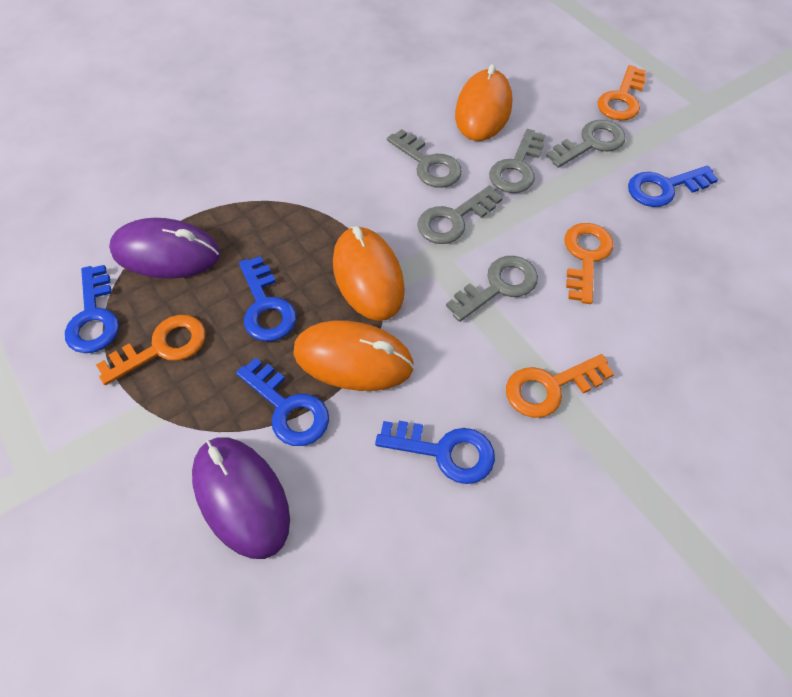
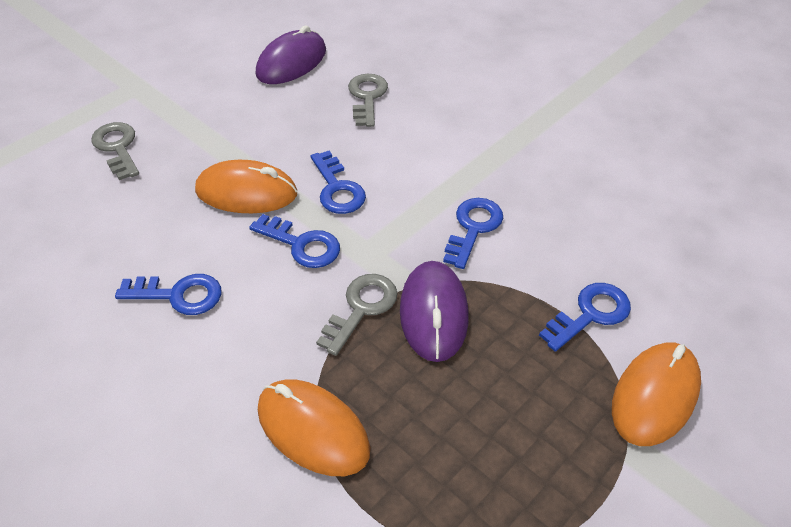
grey key: 5 -> 3
orange key: 4 -> 0

